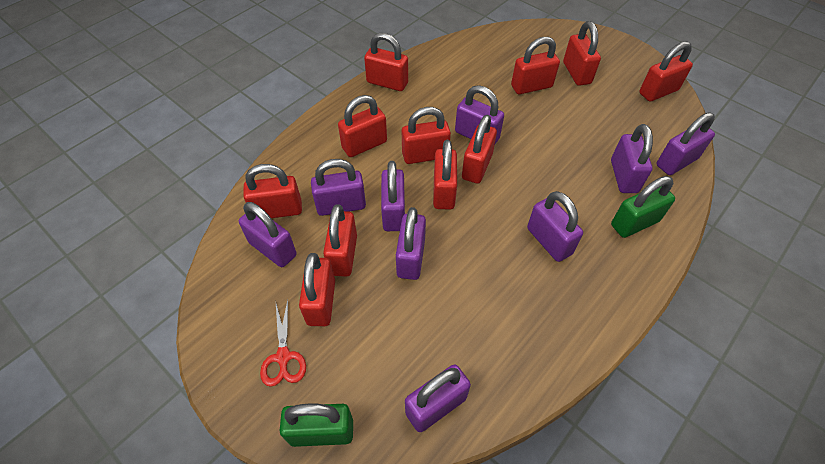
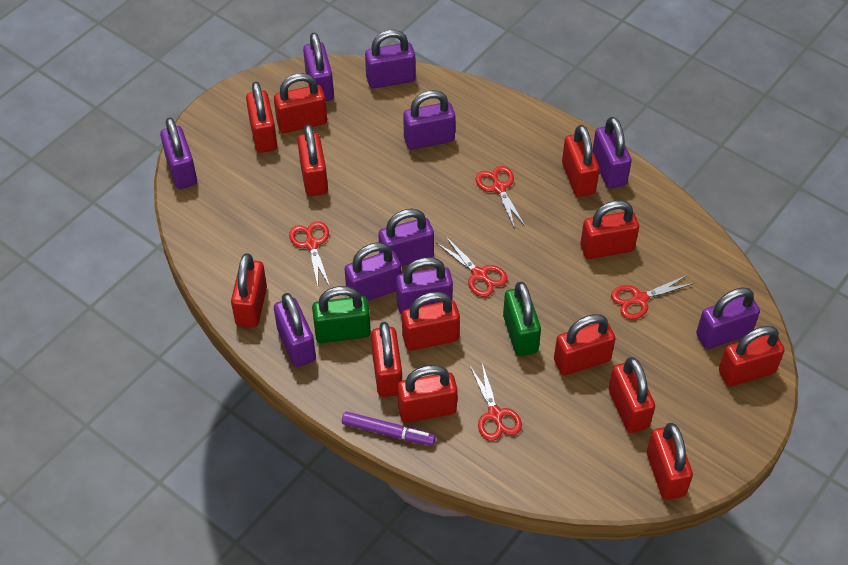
purple marker: 0 -> 1
purple padlock: 9 -> 10
red padlock: 11 -> 13
red scissors: 1 -> 5

